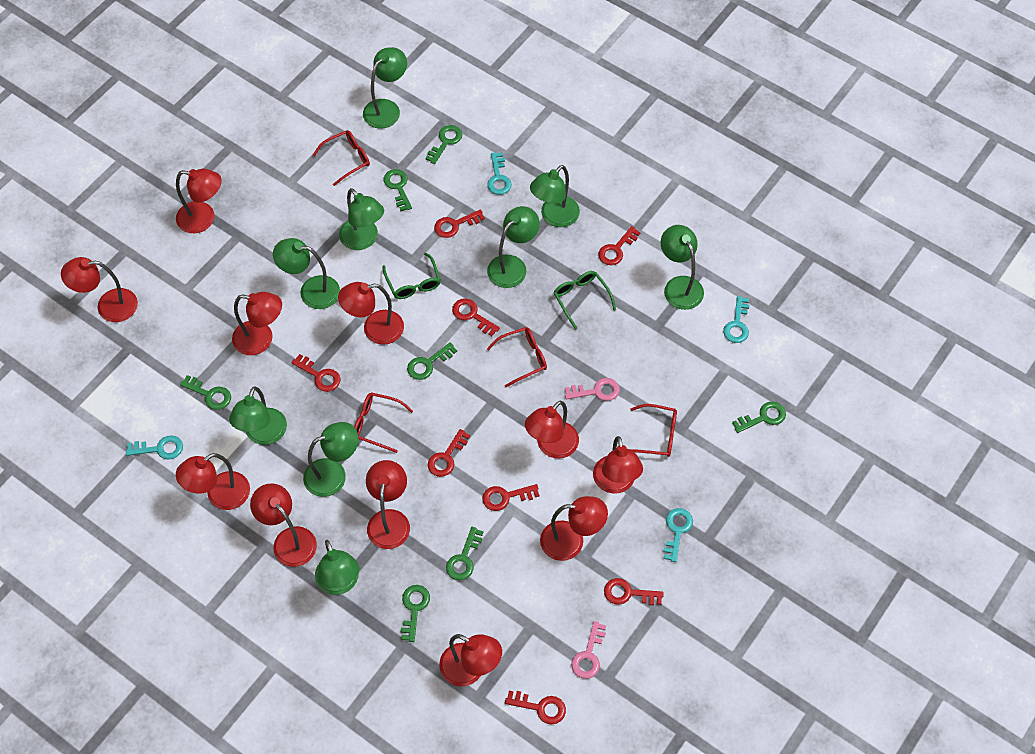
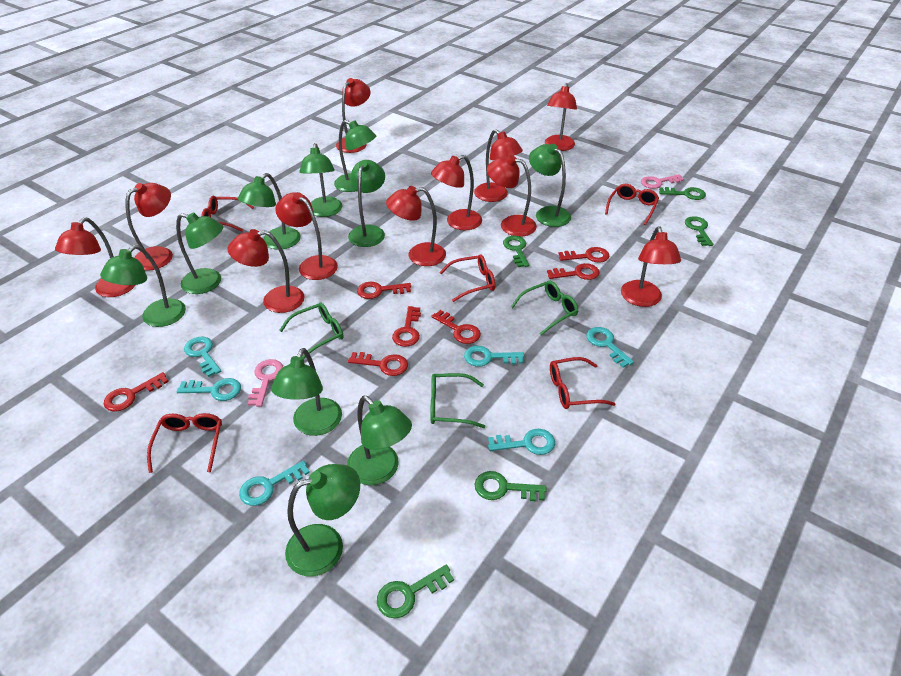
green glasses: 2 -> 3
green key: 7 -> 5
green lamp: 9 -> 10
red glasses: 4 -> 5
red key: 8 -> 7
turquoise key: 4 -> 6

